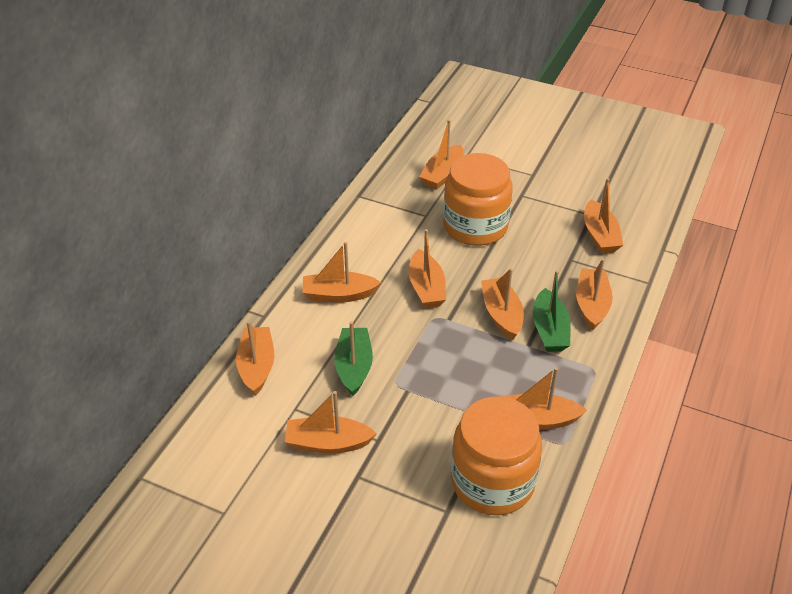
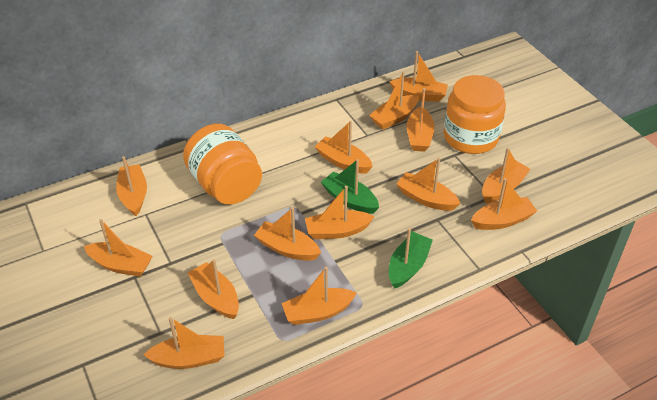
orange boat: 9 -> 14

